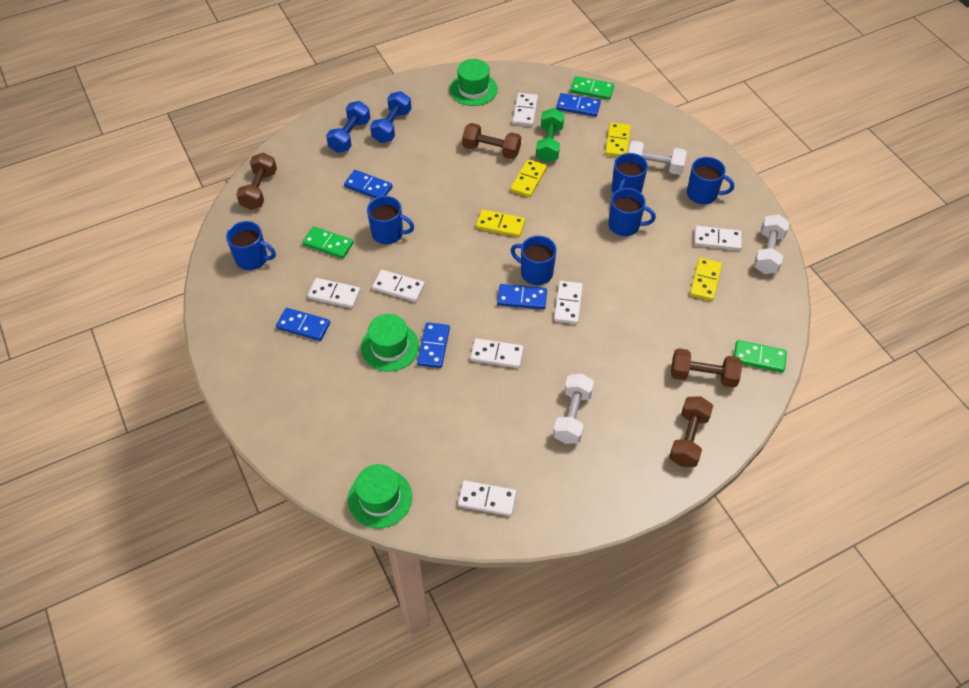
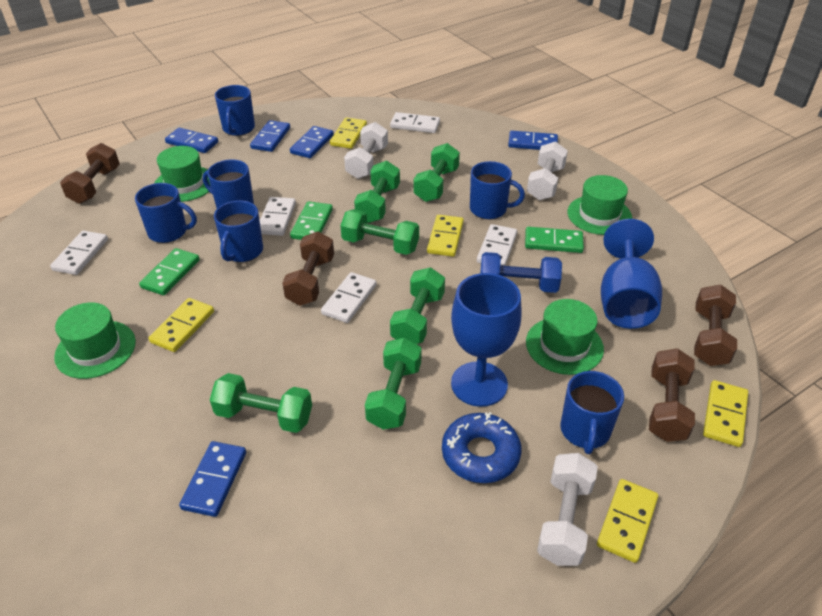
blue donut: 0 -> 1
blue dumbbell: 2 -> 1
blue goblet: 0 -> 2
green dumbbell: 1 -> 6
green hat: 3 -> 4
white domino: 7 -> 5
yellow domino: 4 -> 5

